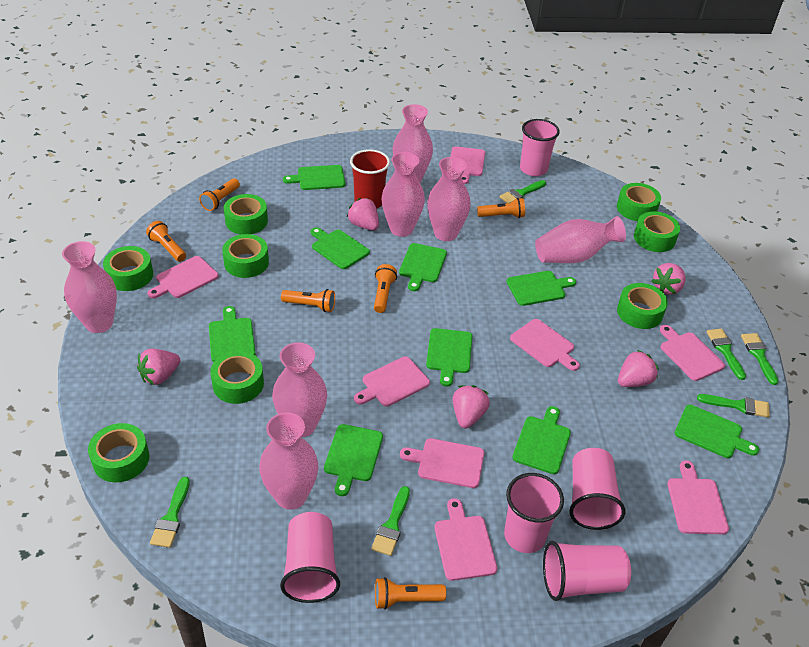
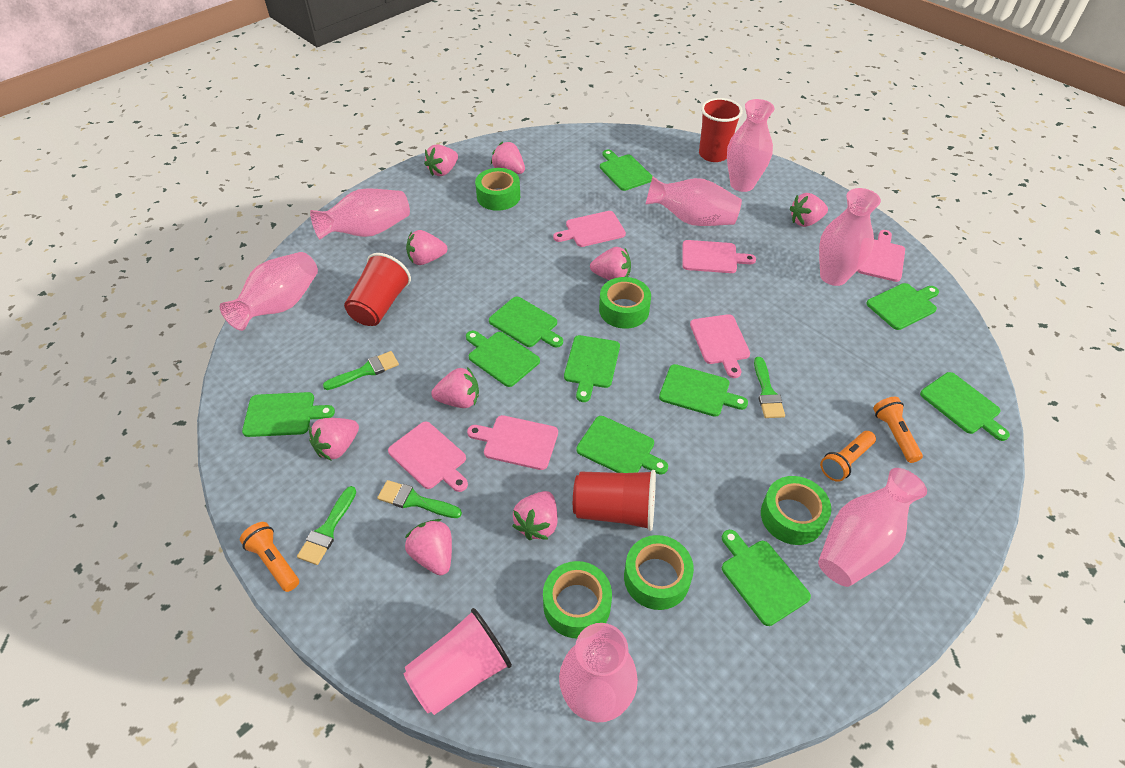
green brush: 6 -> 4
green cutting board: 9 -> 10
green tape: 8 -> 5
orange flashlight: 6 -> 3
pink cup: 5 -> 1
pink cutting board: 8 -> 6
pink strawberry: 5 -> 9
red cup: 1 -> 3

